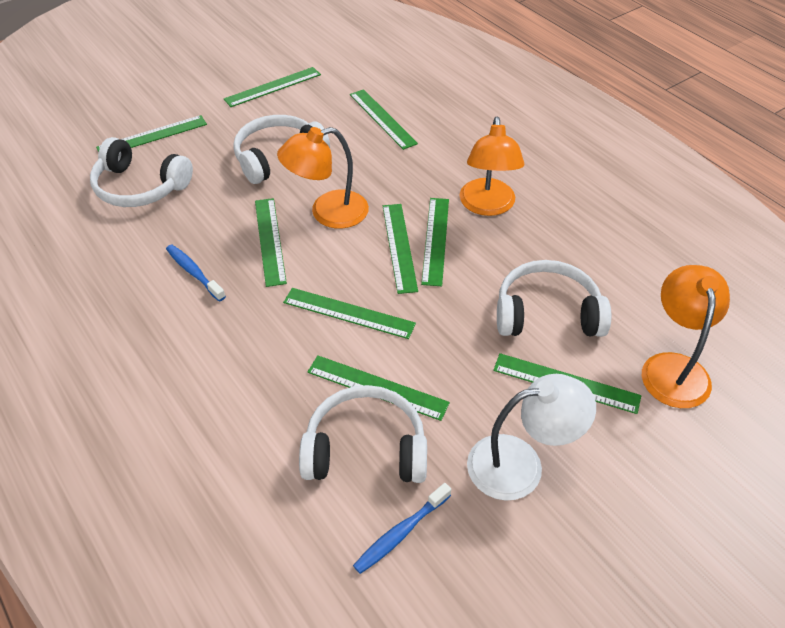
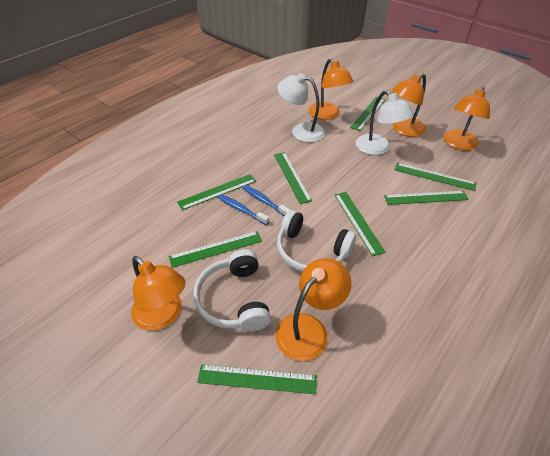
green ruler: 9 -> 8
orange lamp: 3 -> 5
white headphones: 4 -> 2
white lamp: 1 -> 2

